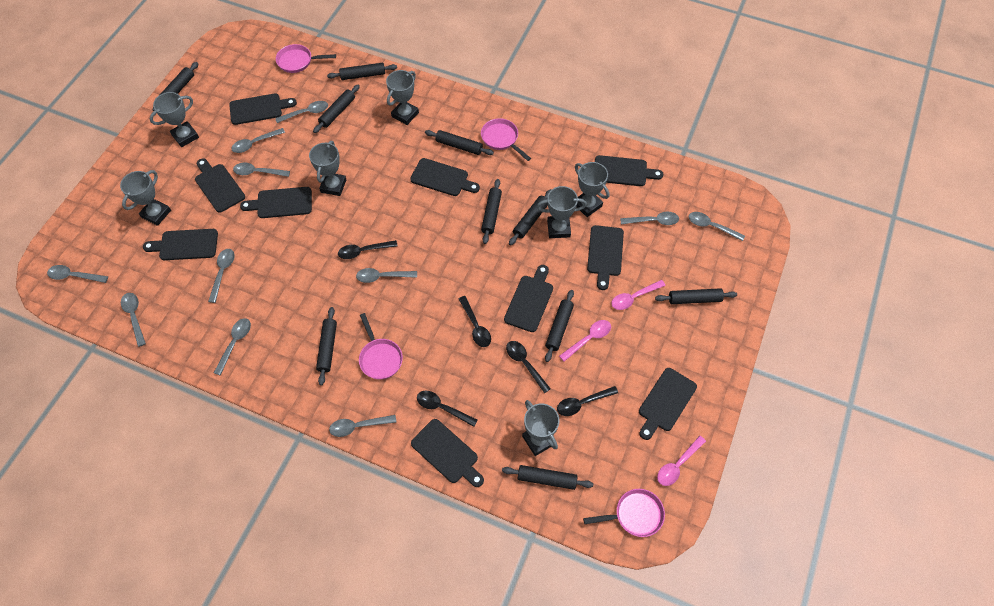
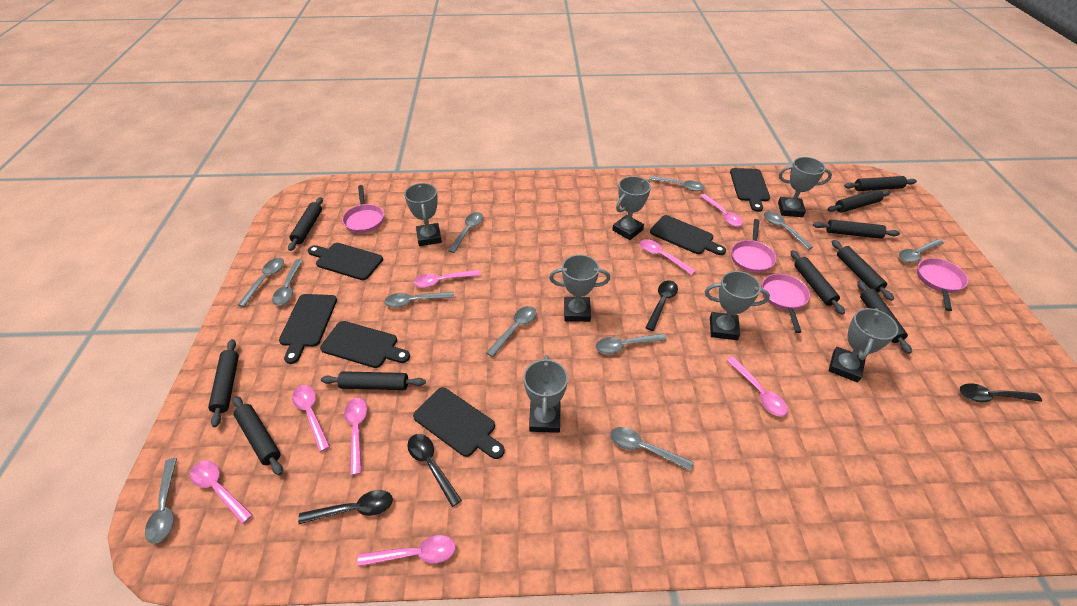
black cutting board: 10 -> 6
black spoon: 5 -> 4
pink spoon: 3 -> 8

